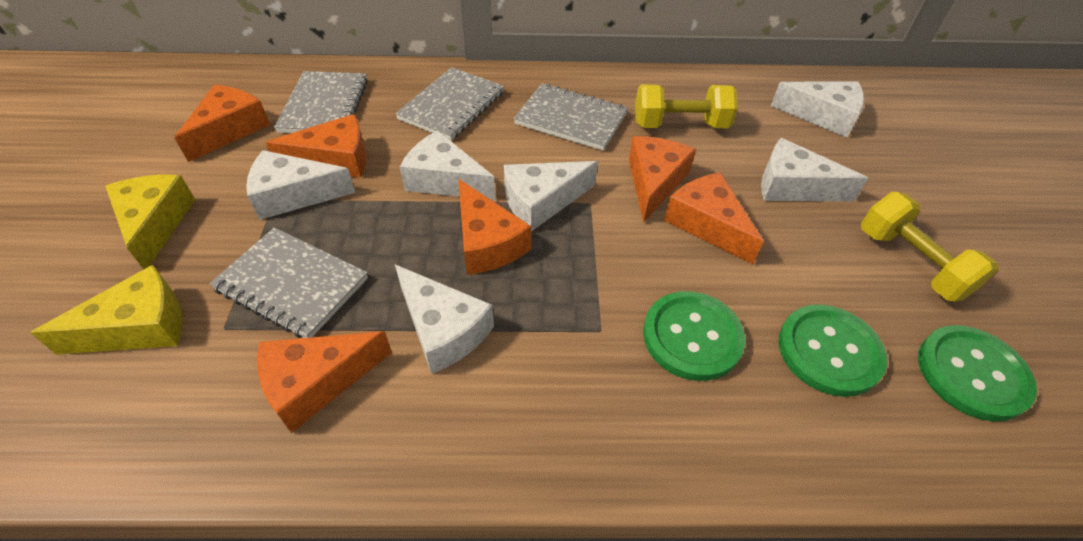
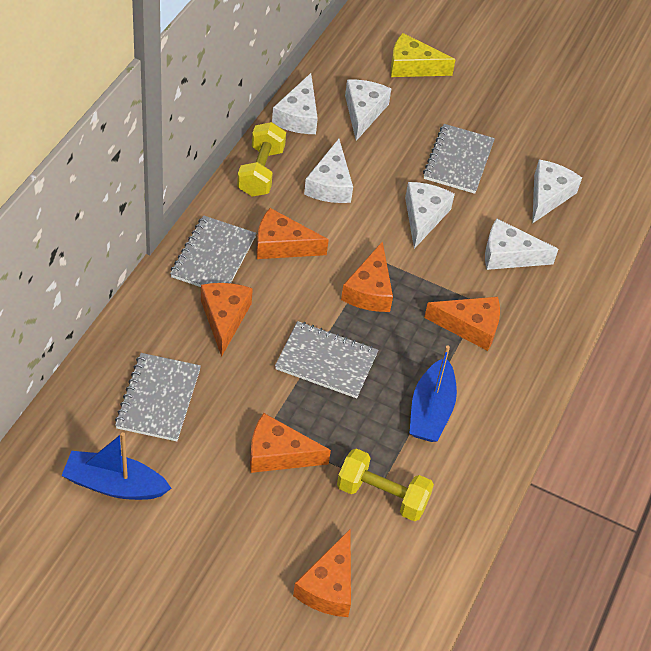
blue boat: 0 -> 2
green button: 3 -> 0
yellow cheese: 2 -> 1

